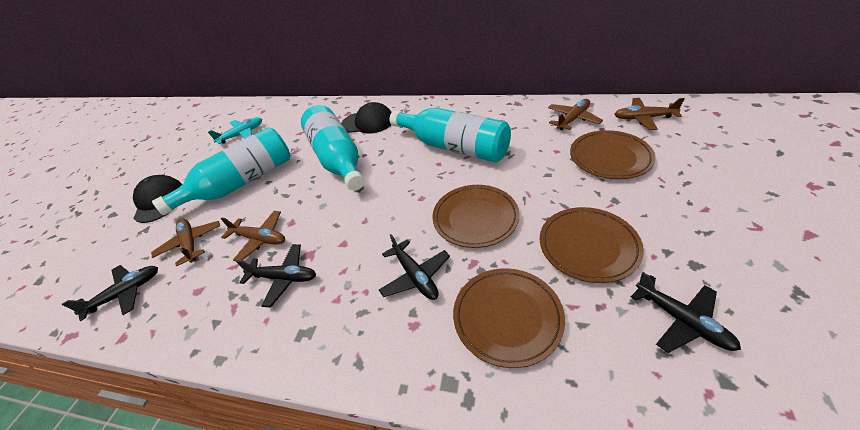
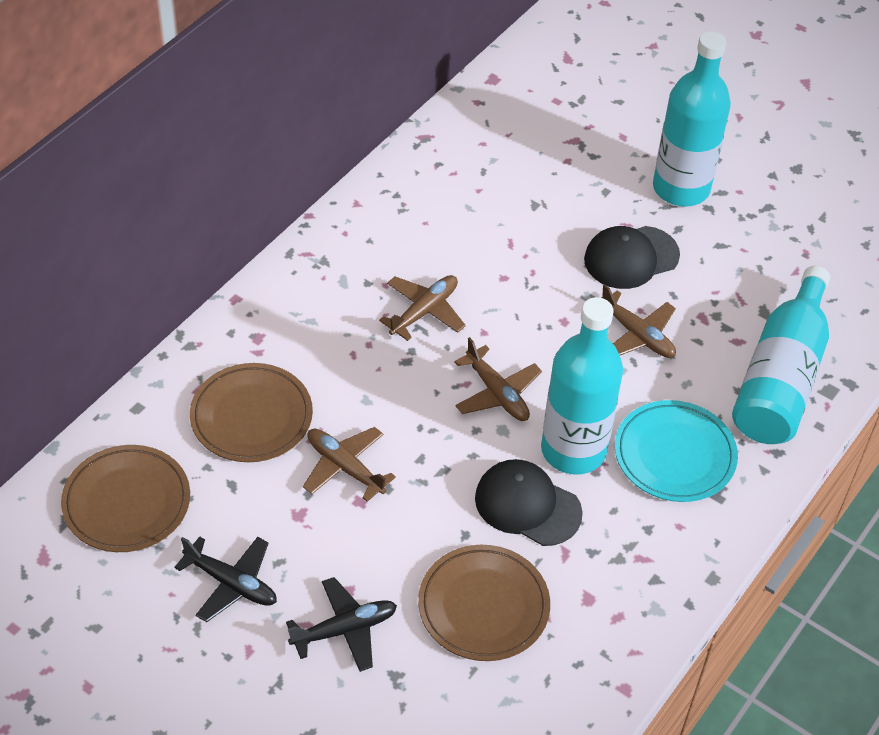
black plane: 4 -> 2
brown plate: 4 -> 3
turquoise plane: 1 -> 0
turquoise plate: 0 -> 1

